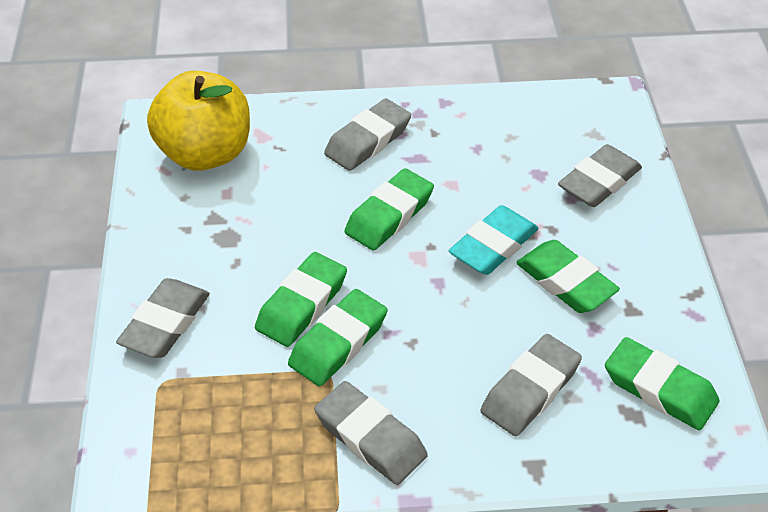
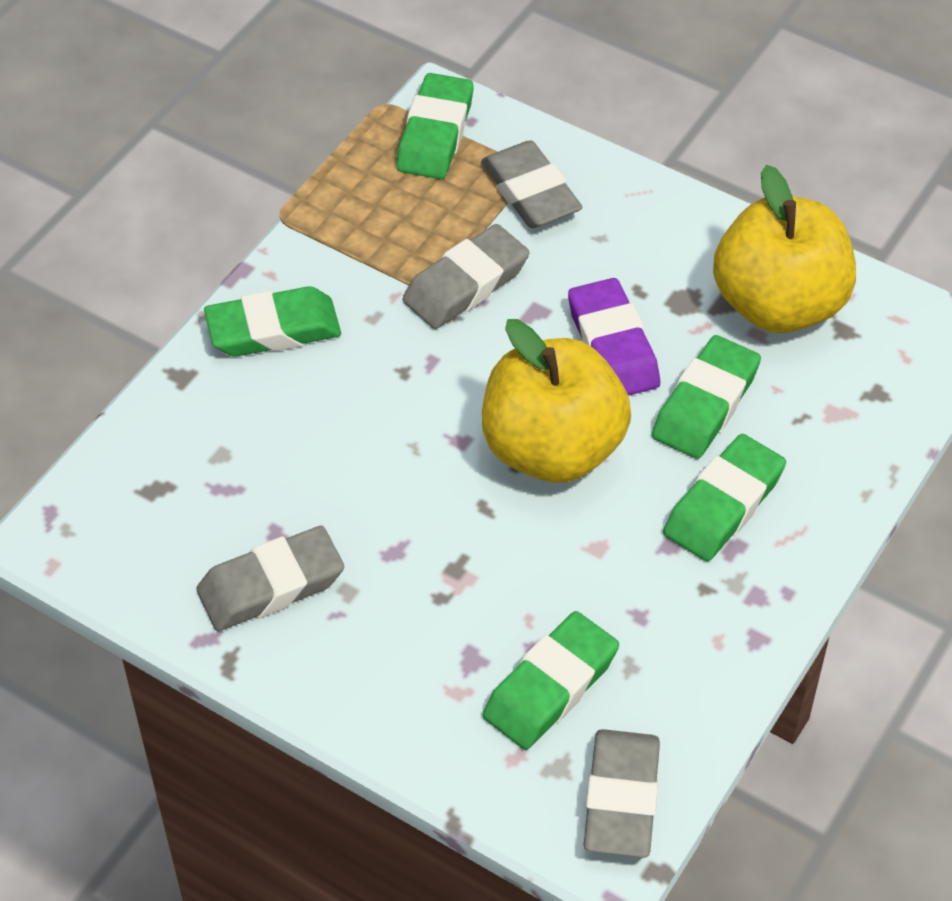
grey eraser: 5 -> 4
purple eraser: 0 -> 1
turquoise eraser: 1 -> 0
yellow apple: 1 -> 2

